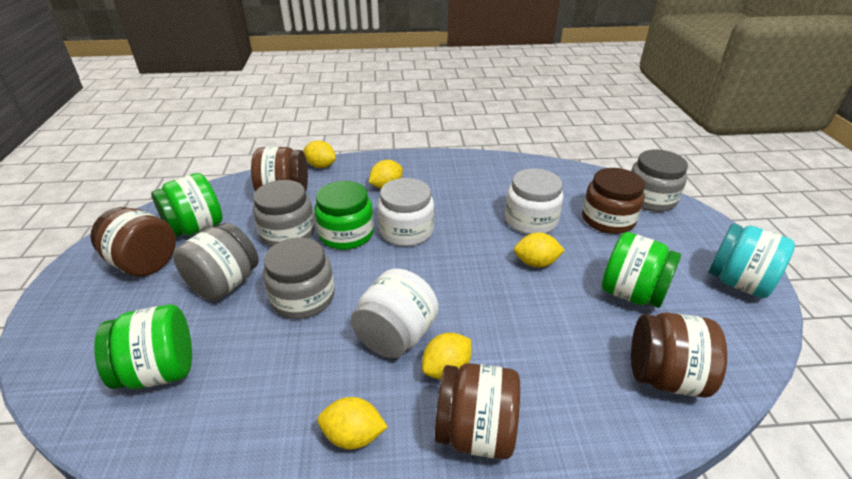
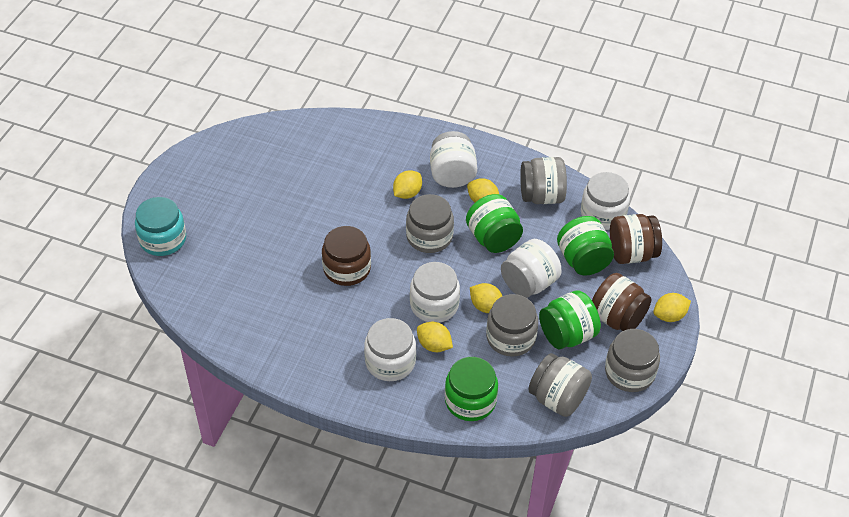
brown jar: 5 -> 3
grey jar: 4 -> 5
white jar: 3 -> 5

